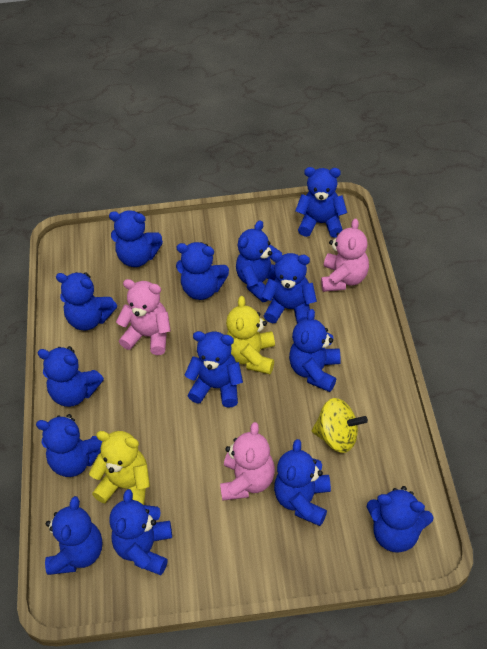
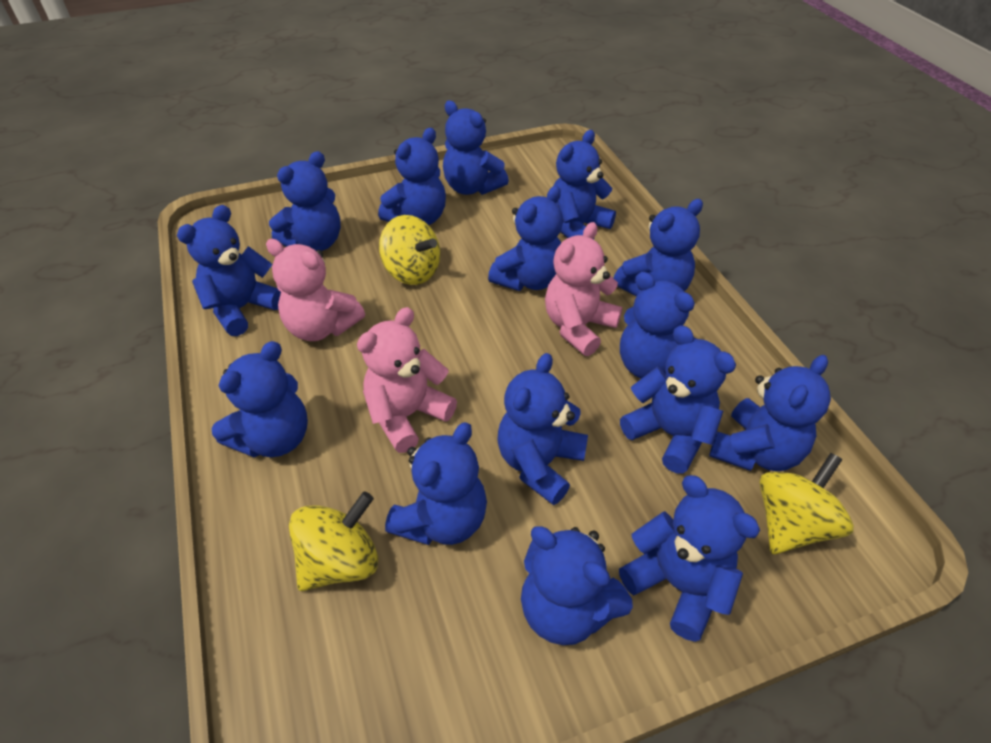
blue teddy bear: 14 -> 15
yellow spinning top: 1 -> 3
yellow teddy bear: 2 -> 0

